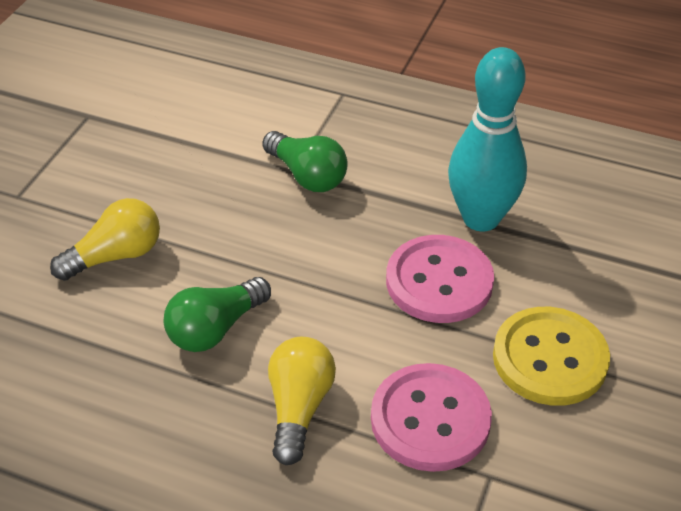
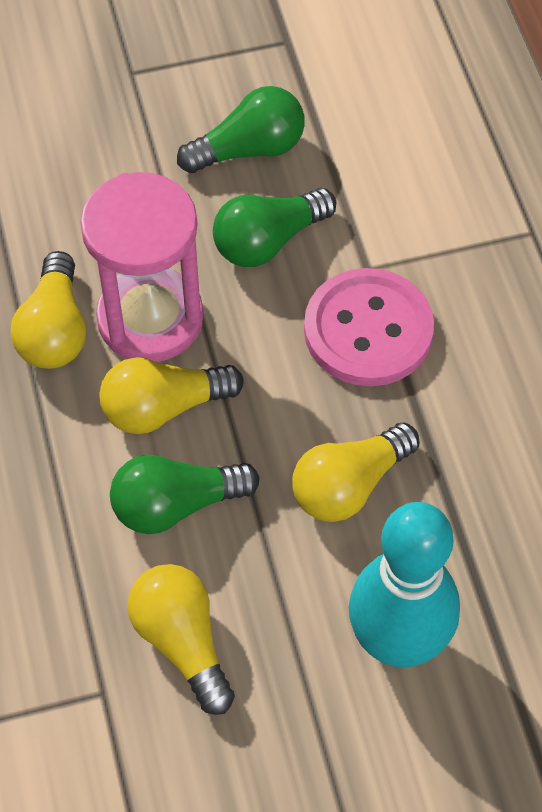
green light bulb: 2 -> 3
pink button: 2 -> 1
pink hourglass: 0 -> 1
yellow button: 1 -> 0
yellow light bulb: 2 -> 4

